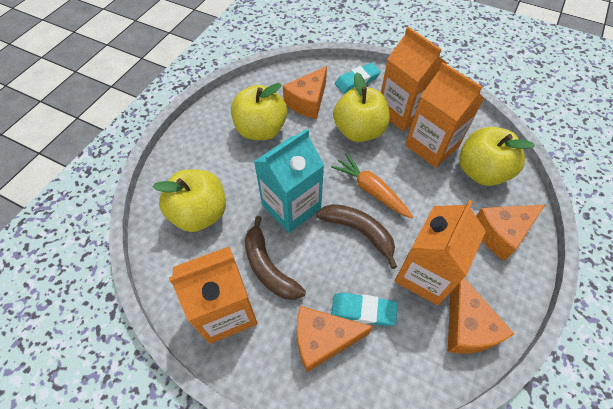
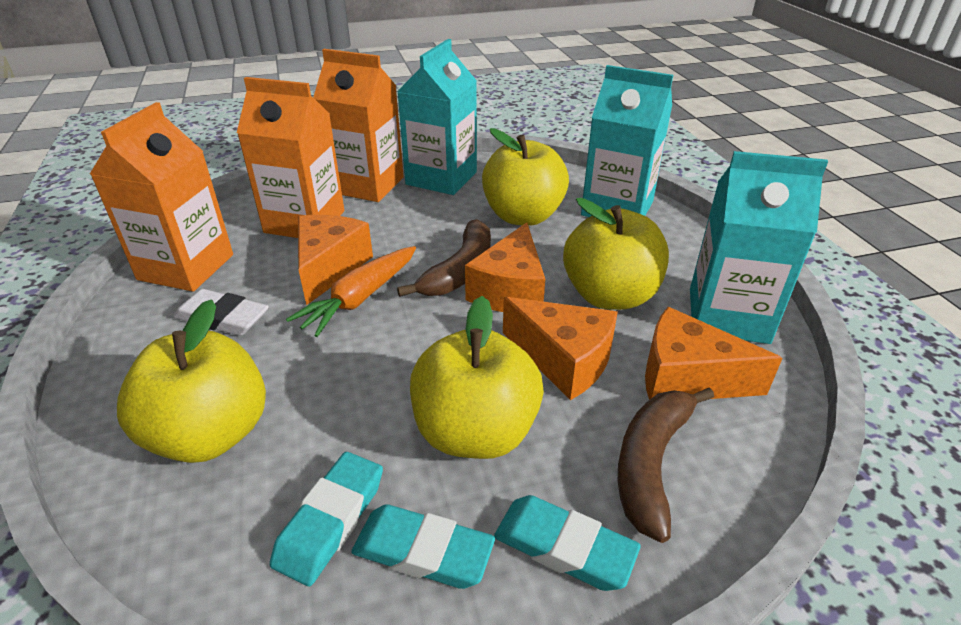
orange carton: 4 -> 3
turquoise carton: 1 -> 3
turquoise eraser: 2 -> 3
white eraser: 0 -> 1

